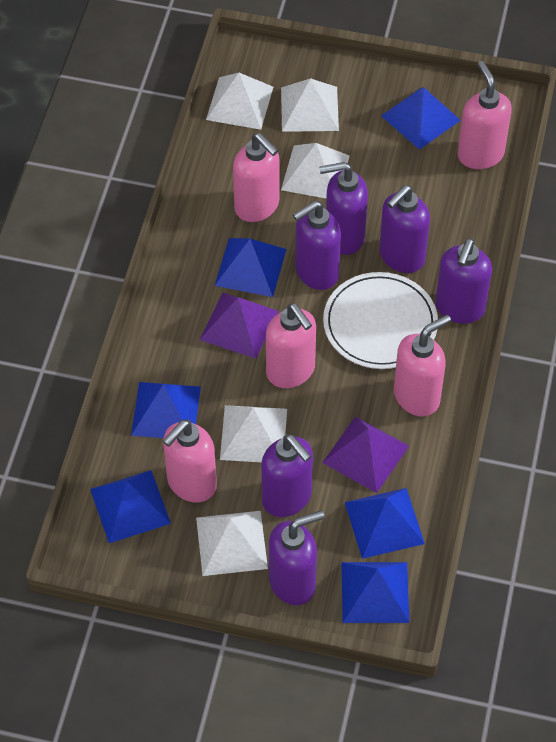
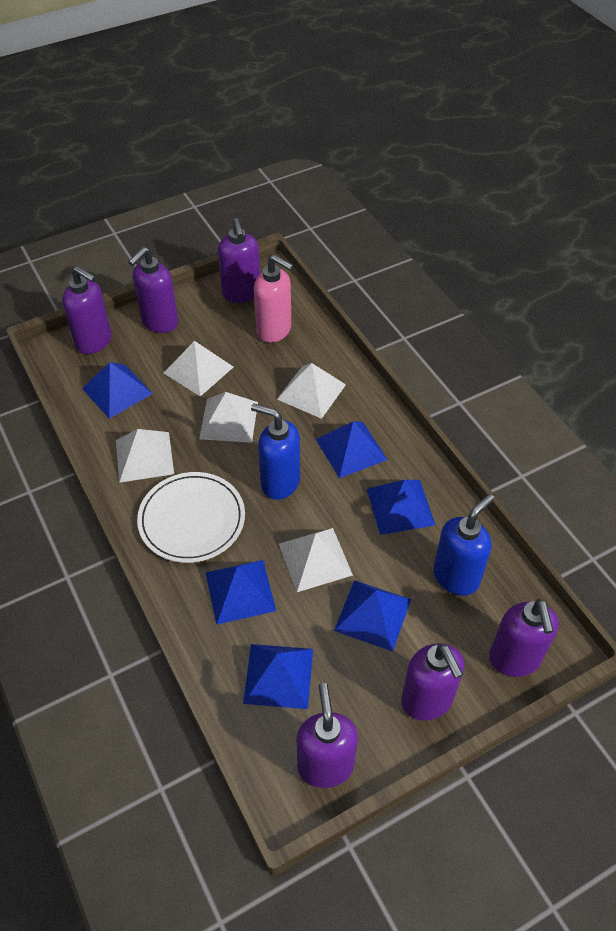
blue soap dispenser: 0 -> 2
pink soap dispenser: 5 -> 1
purple pyramid: 2 -> 0

